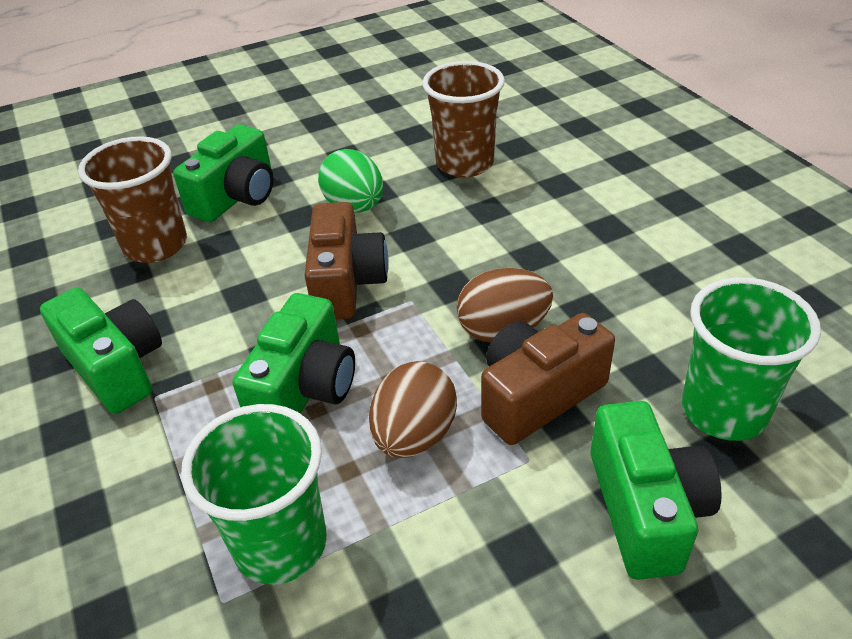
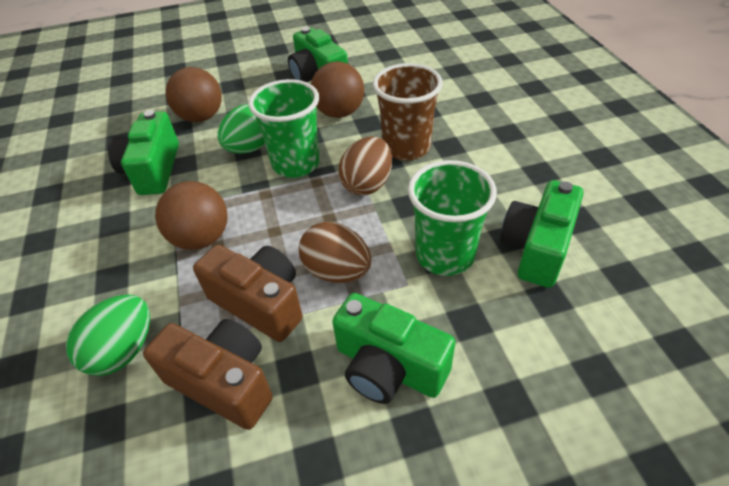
brown ball: 0 -> 3
brown cup: 2 -> 1
green egg: 1 -> 2

